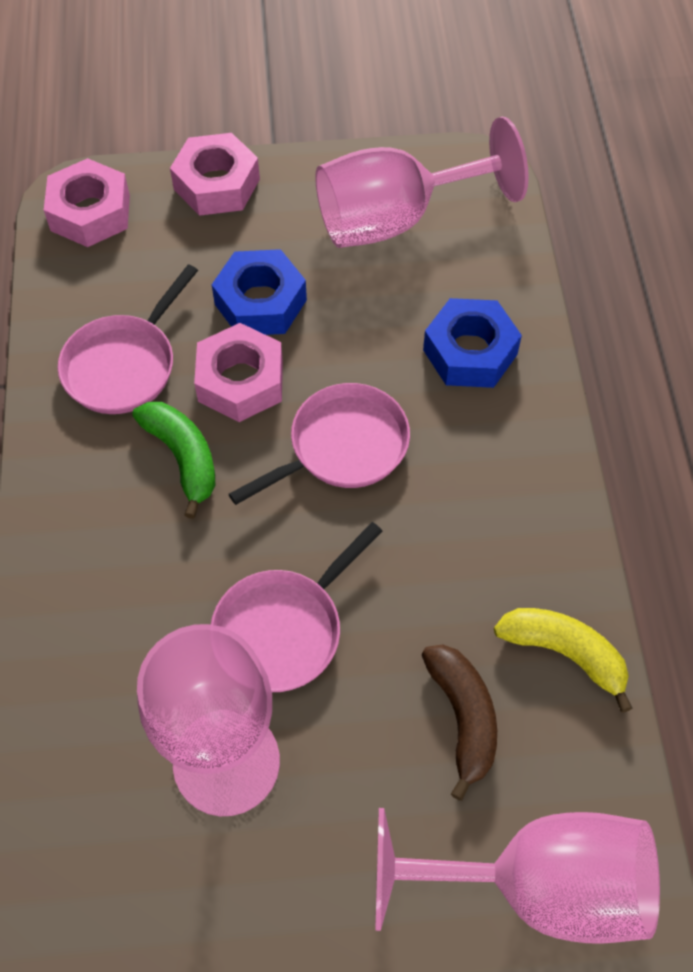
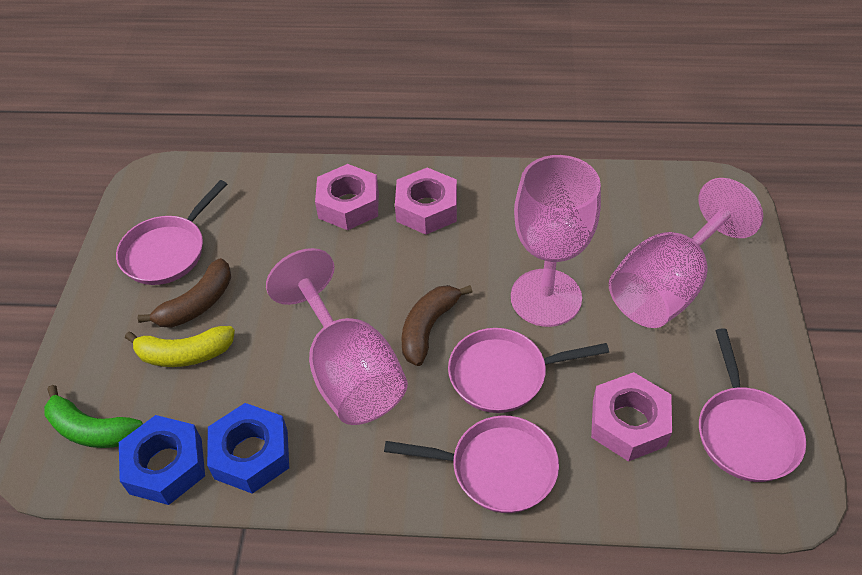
brown banana: 1 -> 2
pink pan: 3 -> 4

